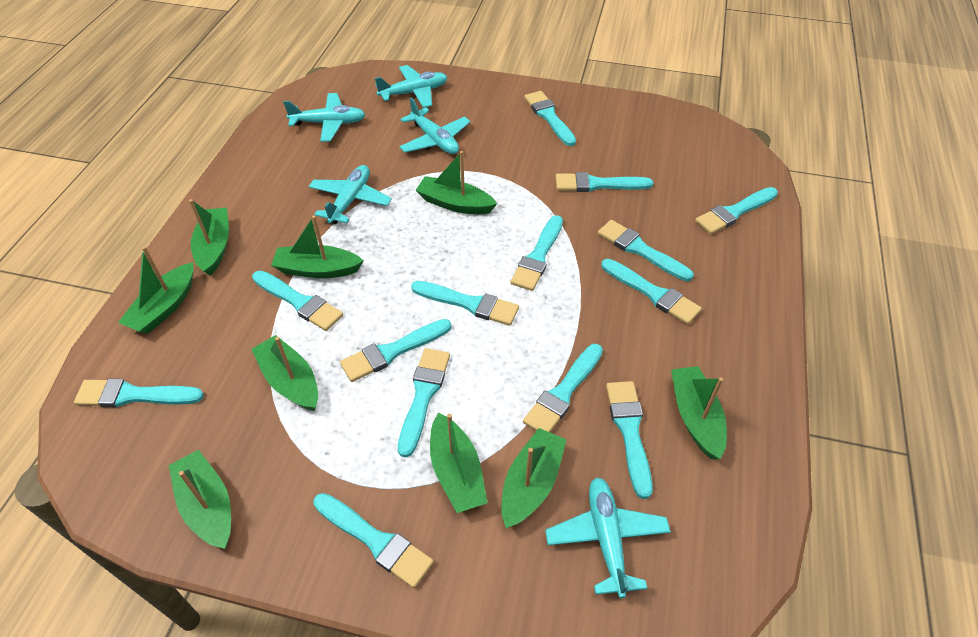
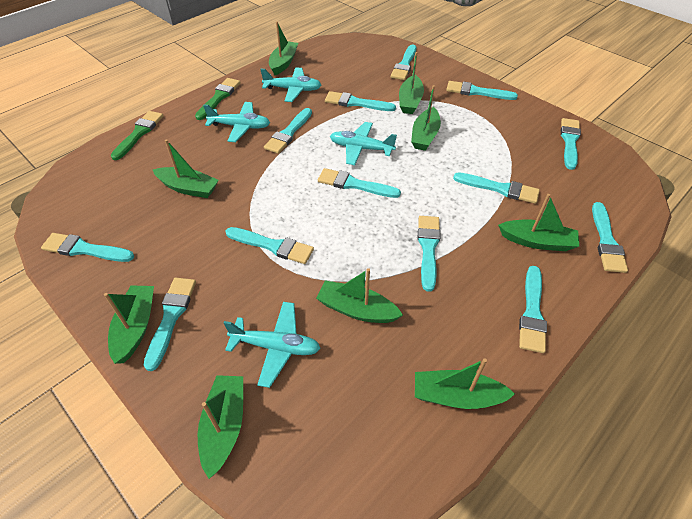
green brush: 0 -> 2
turquoise brush: 14 -> 13
turquoise plane: 5 -> 4

